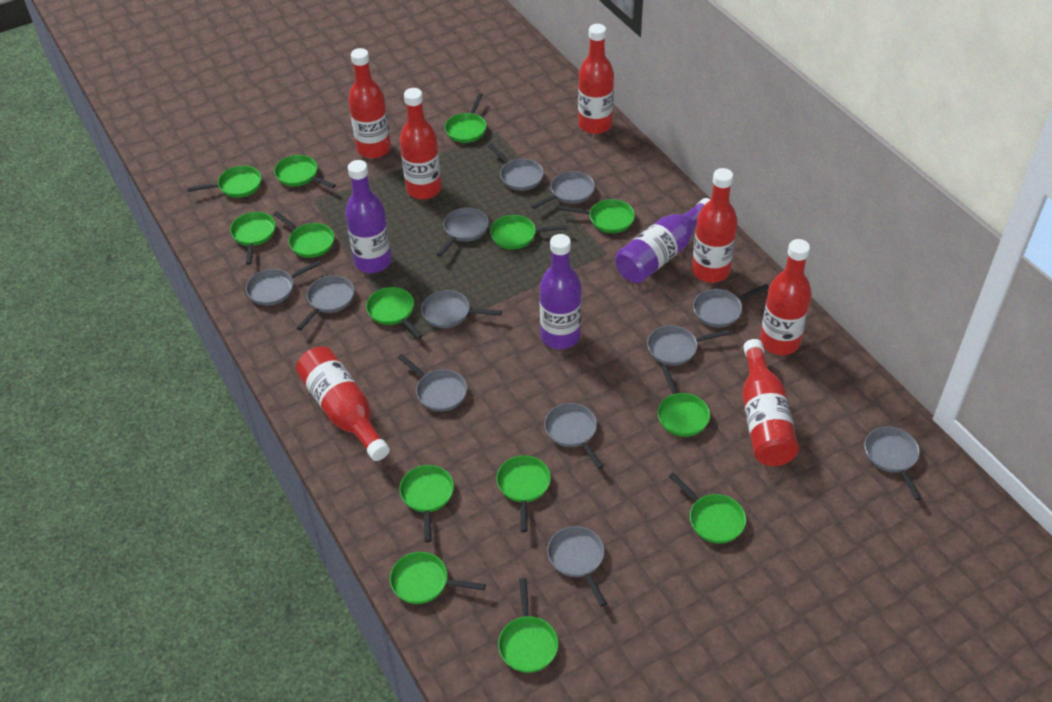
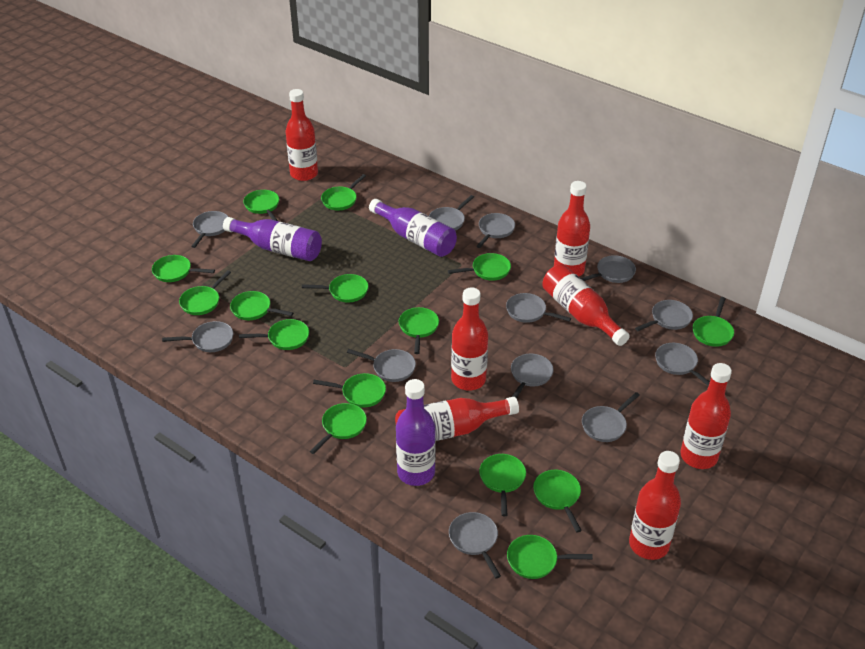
green pan: 14 -> 15

